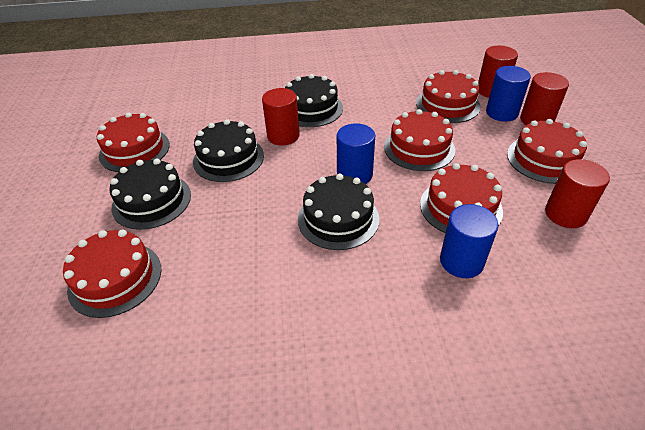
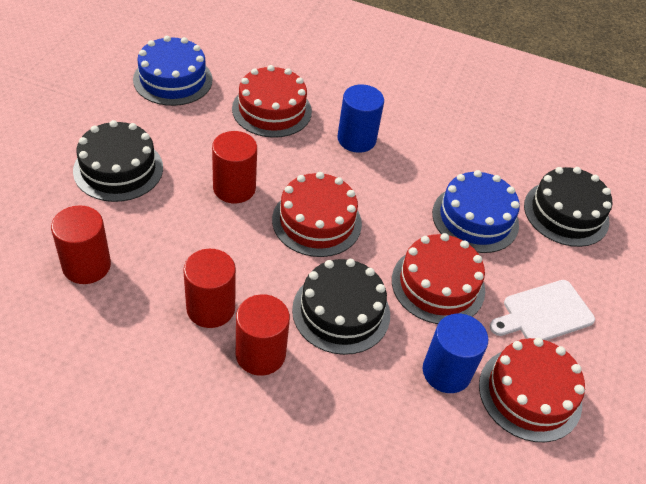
black cake: 4 -> 3
blue cake: 0 -> 2
blue cylinder: 3 -> 2
red cake: 6 -> 4
white cutting board: 0 -> 1

